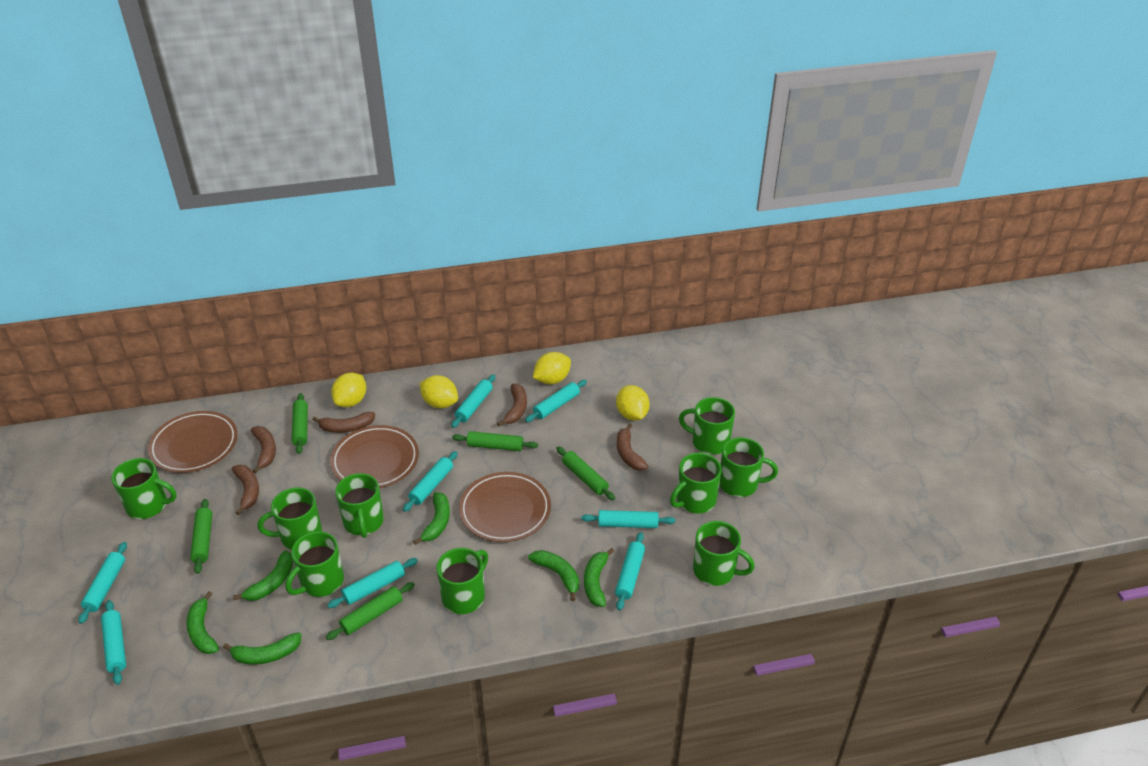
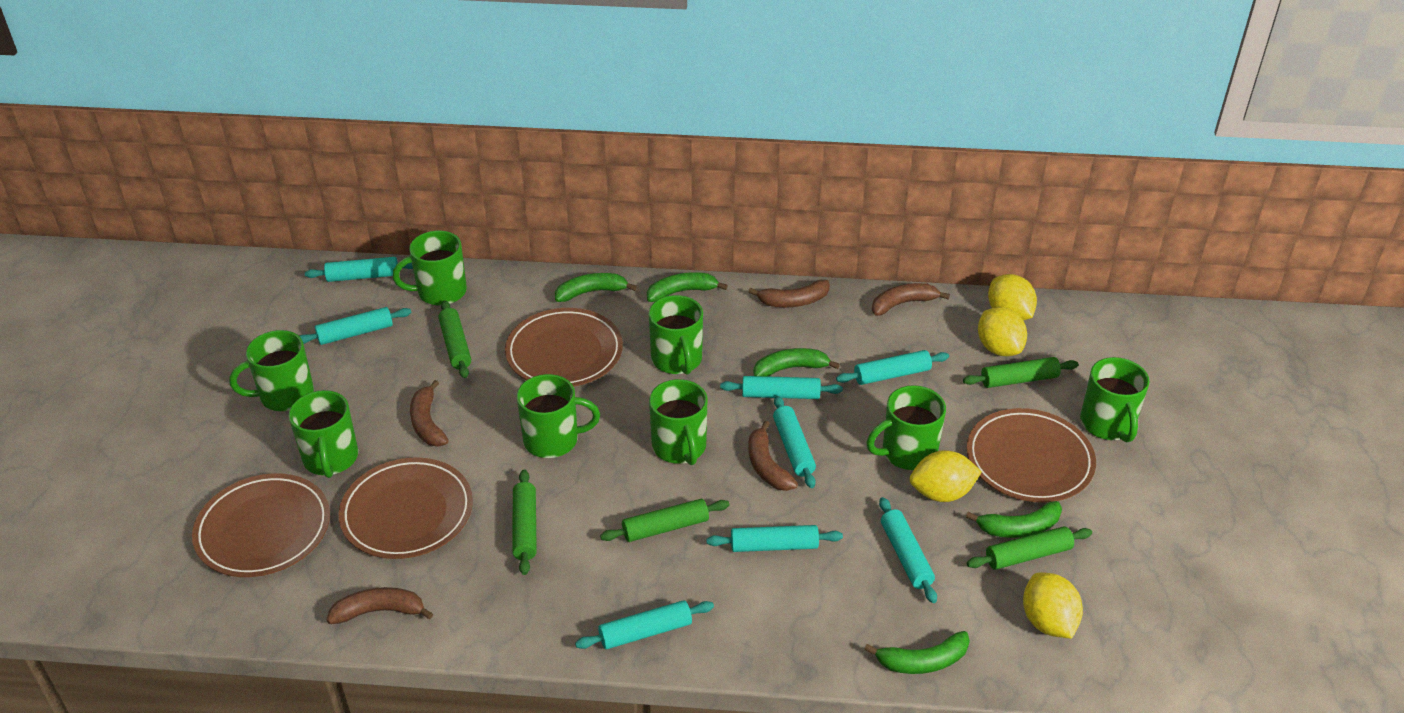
brown plate: 3 -> 4
green banana: 6 -> 5
green mug: 9 -> 8

